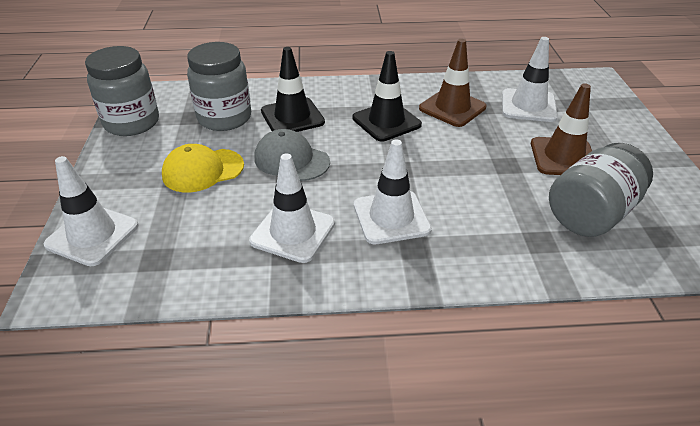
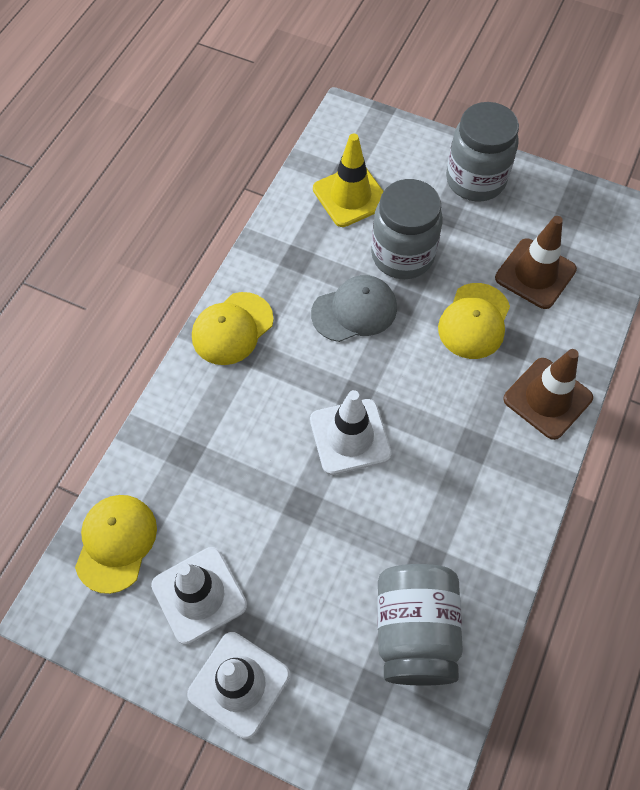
black traffic cone: 2 -> 0
white traffic cone: 4 -> 3
yellow cap: 1 -> 3
yellow traffic cone: 0 -> 1

